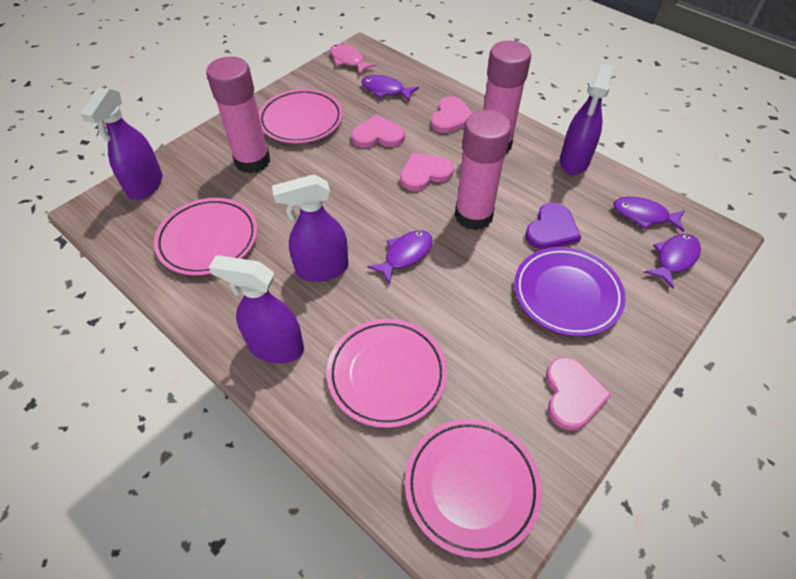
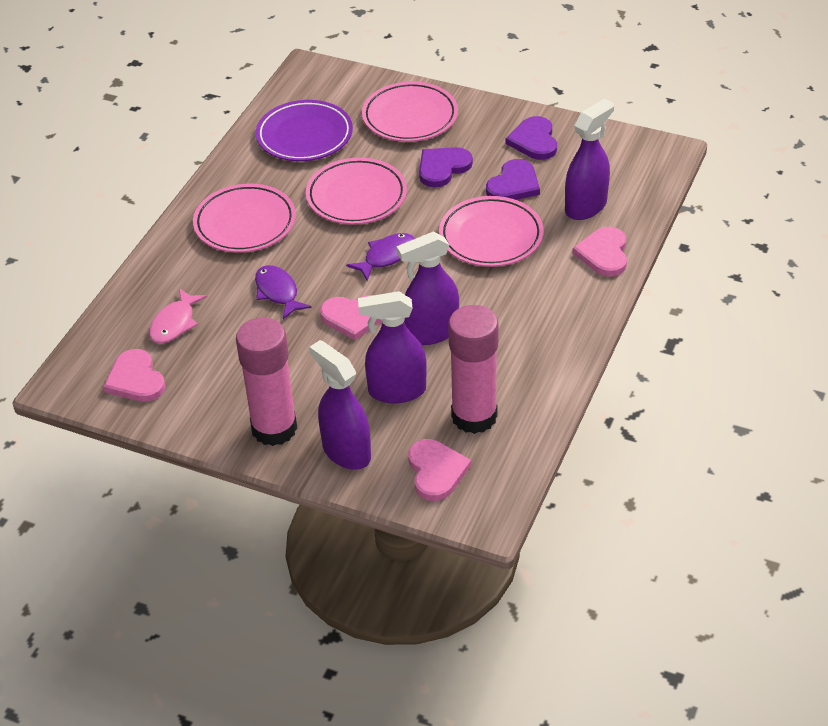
pink glue stick: 3 -> 2
purple fish: 4 -> 2
purple heart: 1 -> 3

